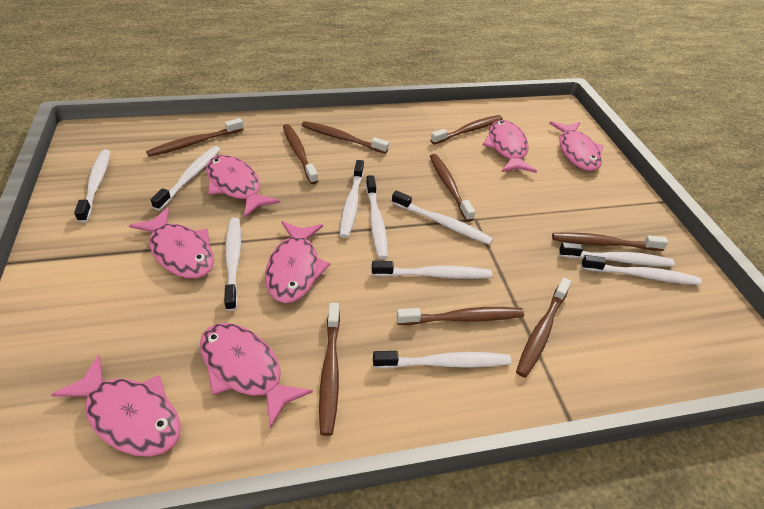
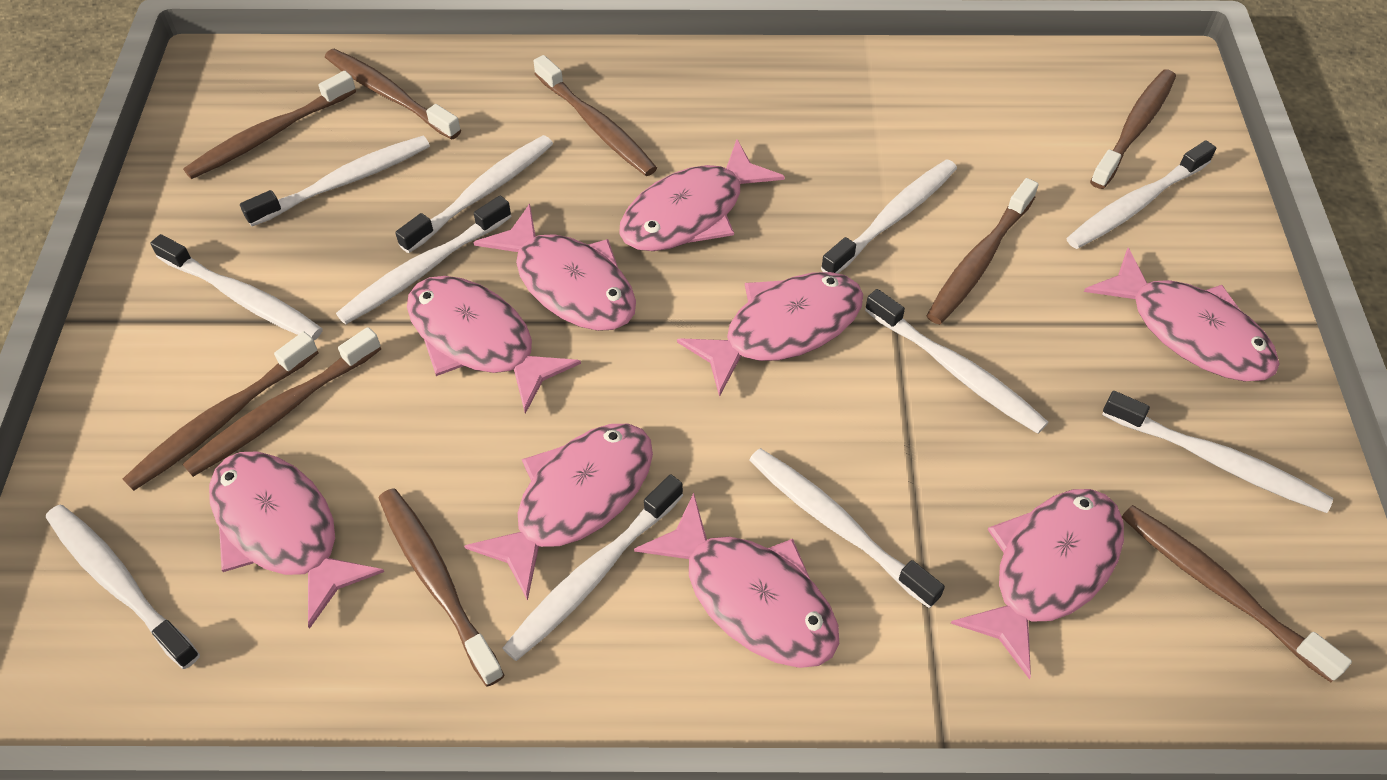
pink fish: 7 -> 9
white toothbrush: 10 -> 11

